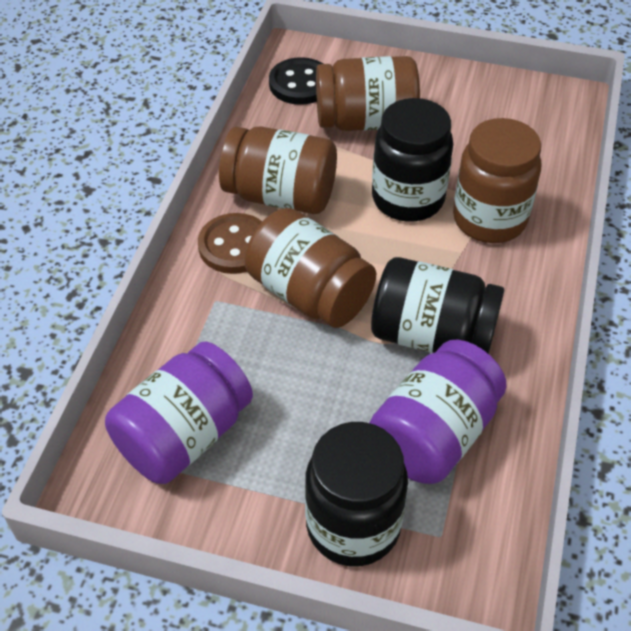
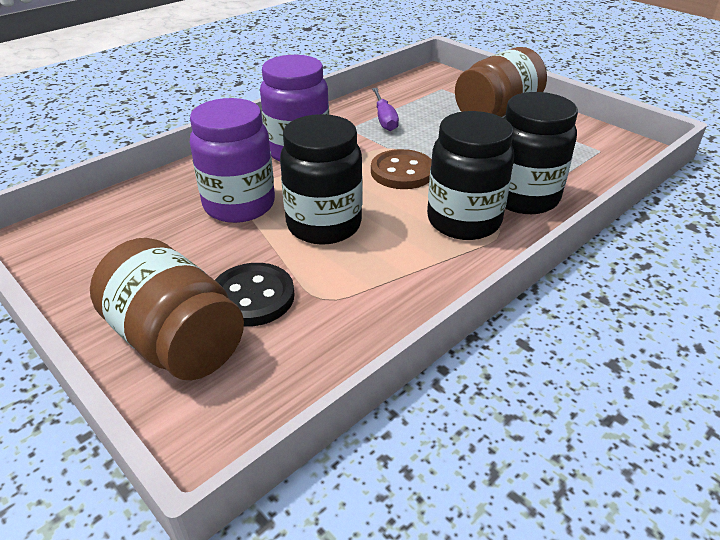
brown jar: 4 -> 2
purple screwdriver: 0 -> 1

